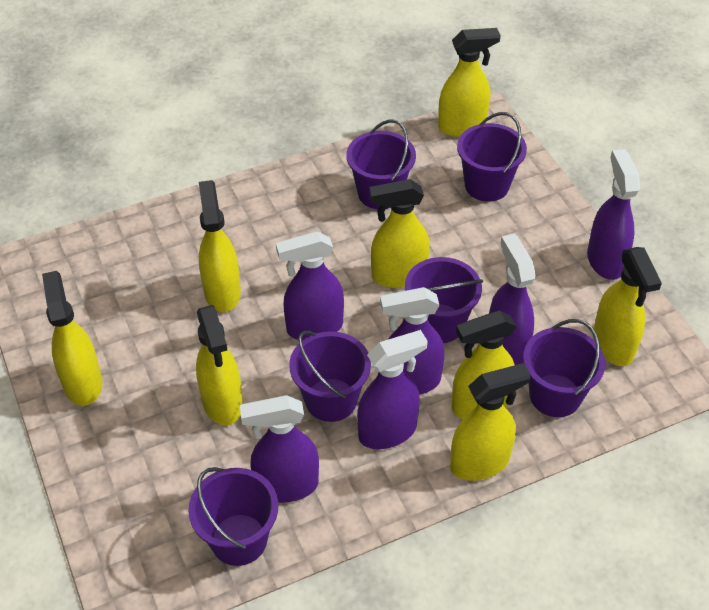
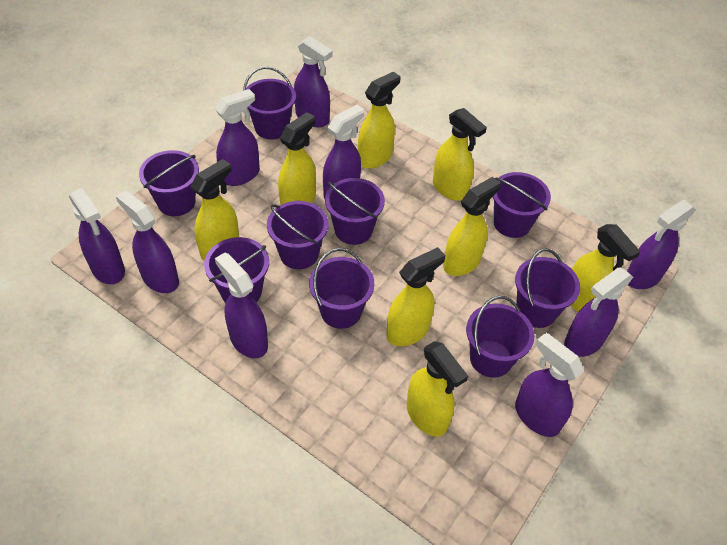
purple bucket: 6 -> 9
purple spray bottle: 6 -> 9

